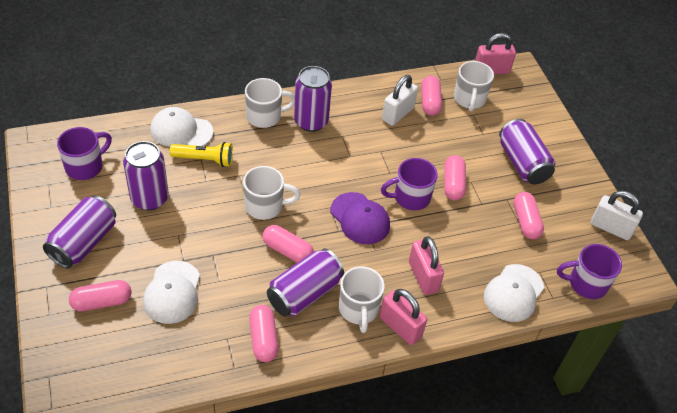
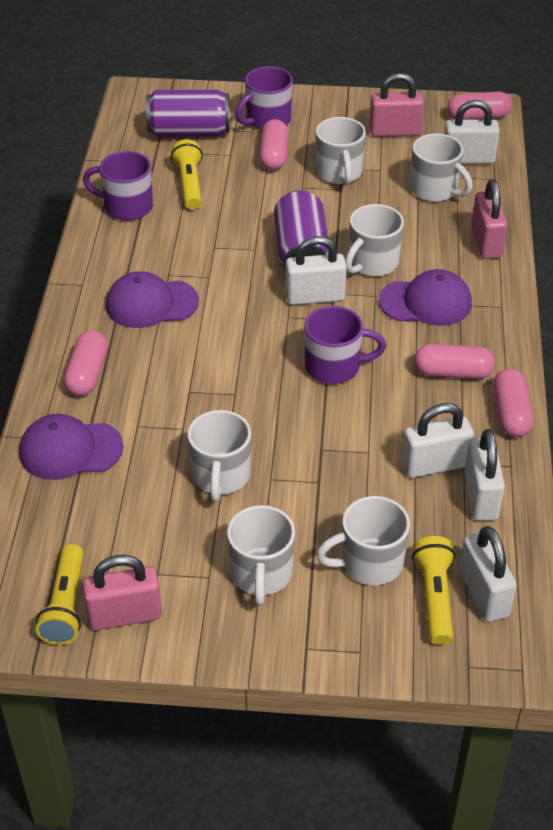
pink capsule: 6 -> 5
purple can: 5 -> 2
purple cap: 1 -> 3
white cap: 3 -> 0
white mug: 4 -> 6
white padlock: 2 -> 5
yellow flashlight: 1 -> 3

